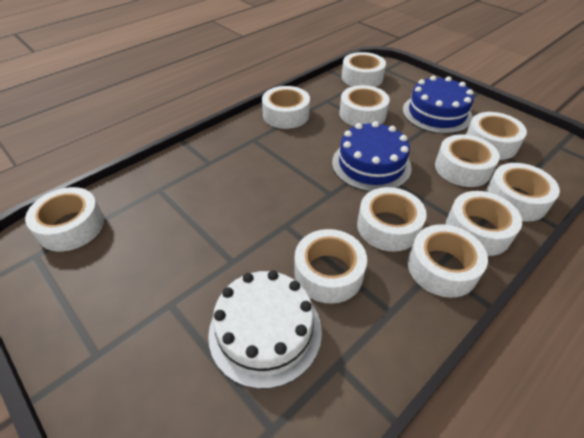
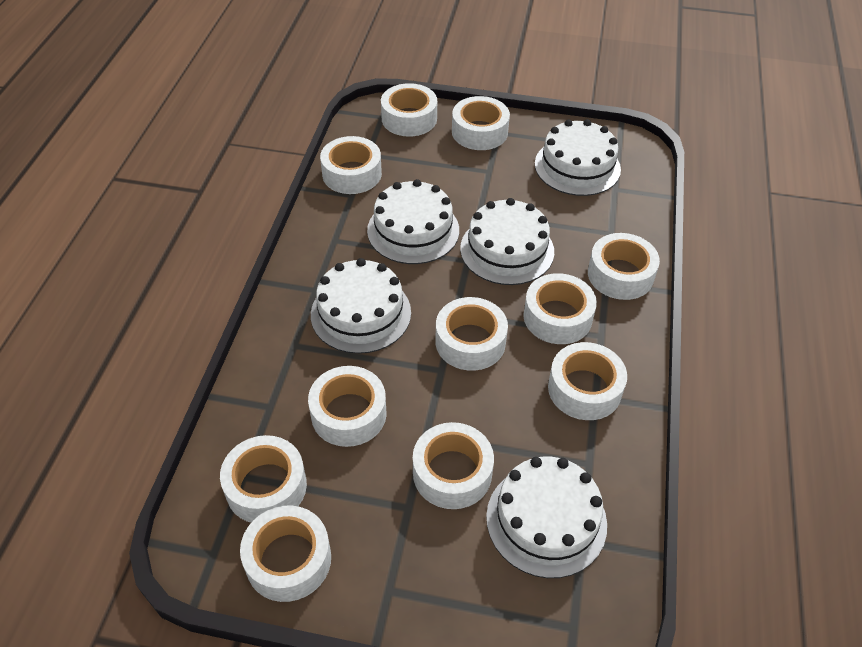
blue cake: 2 -> 0
white cake: 1 -> 5

